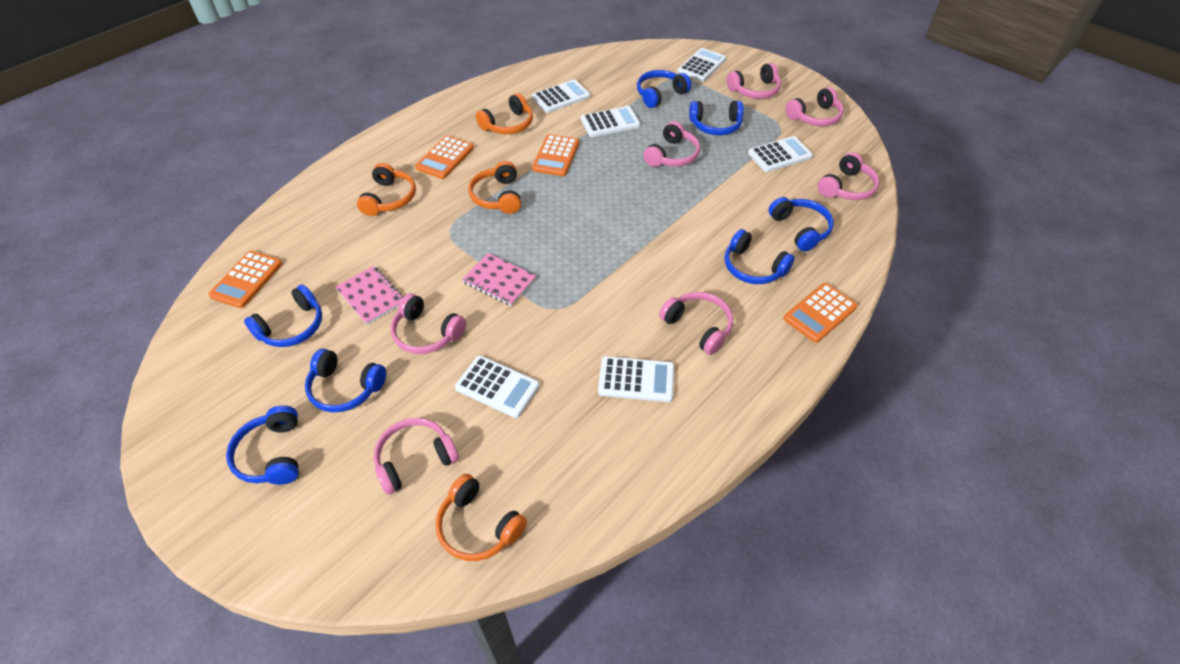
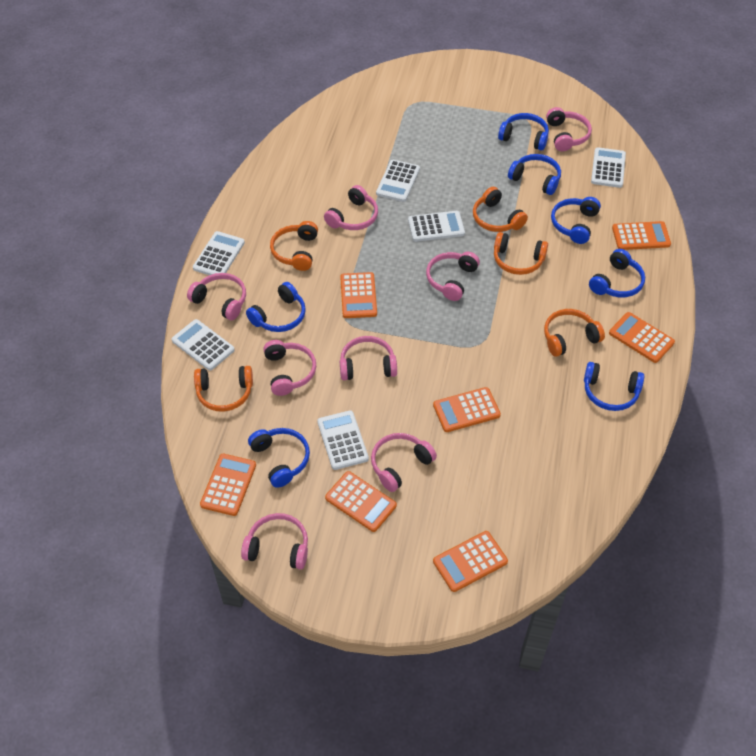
orange calculator: 4 -> 7
orange headphones: 4 -> 5
pink headphones: 7 -> 8
pink notebook: 2 -> 0

